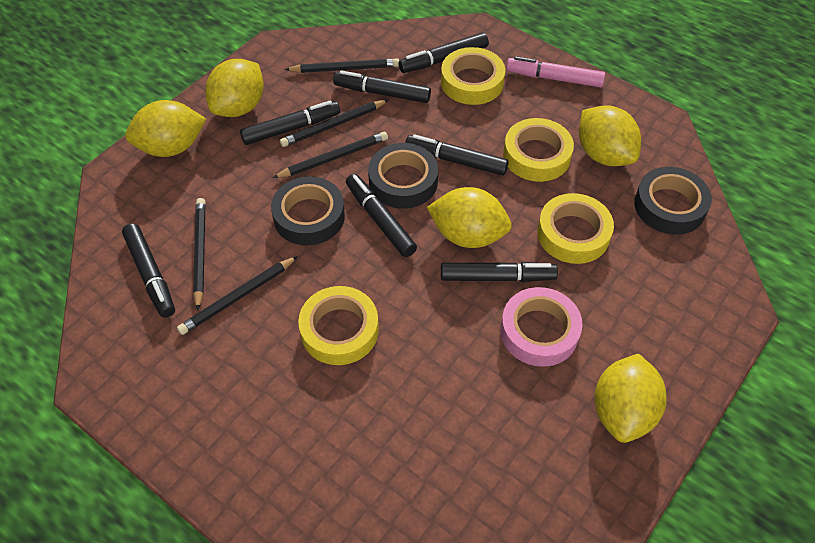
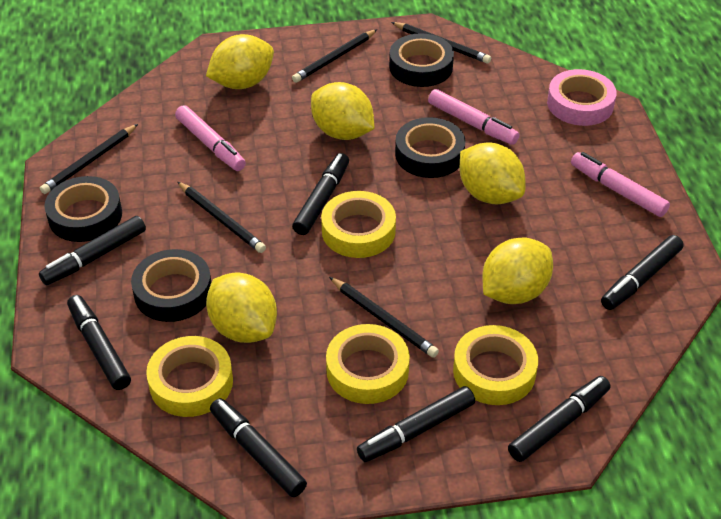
black tape: 3 -> 4
pink marker: 1 -> 3

